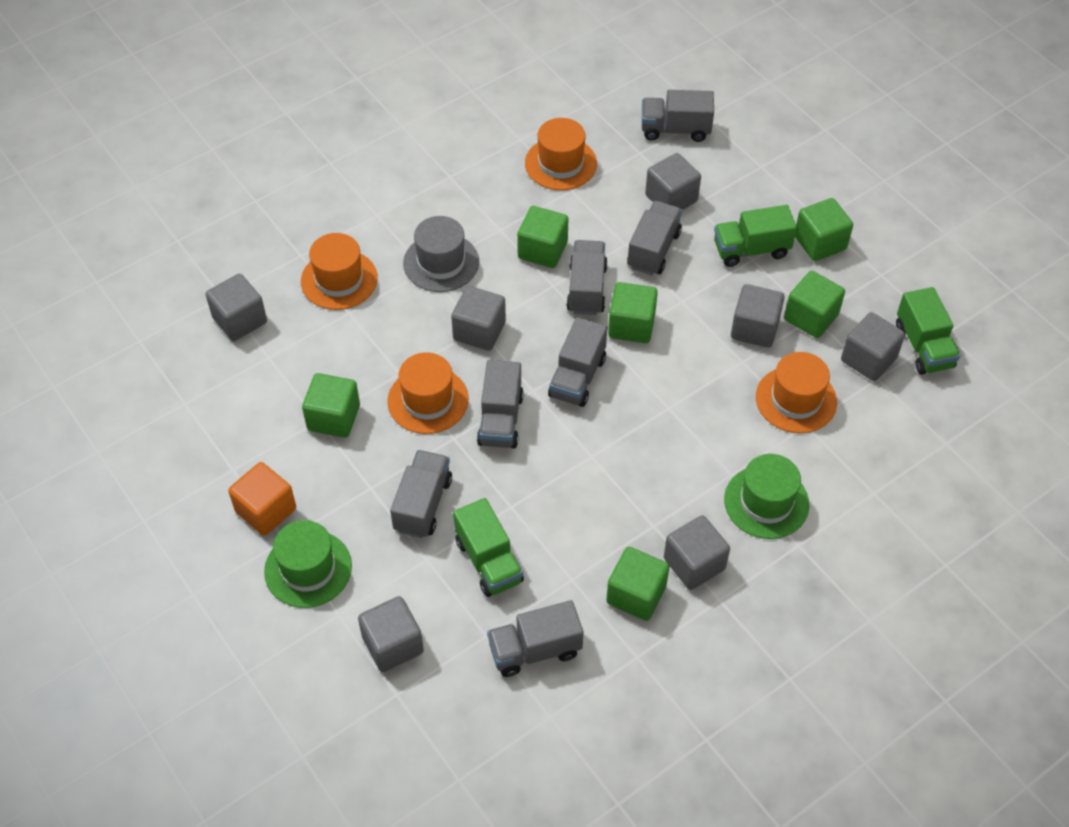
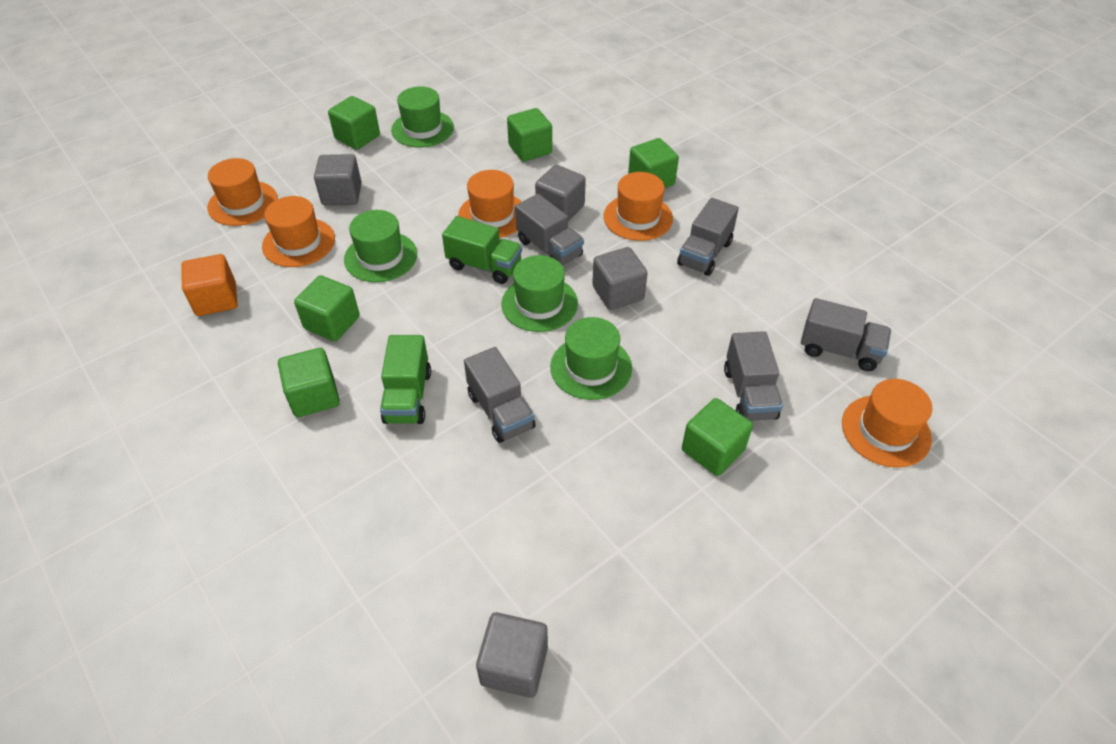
green hat: 2 -> 4
green truck: 3 -> 2
grey cube: 7 -> 4
grey hat: 1 -> 0
grey truck: 7 -> 5
orange hat: 4 -> 5

